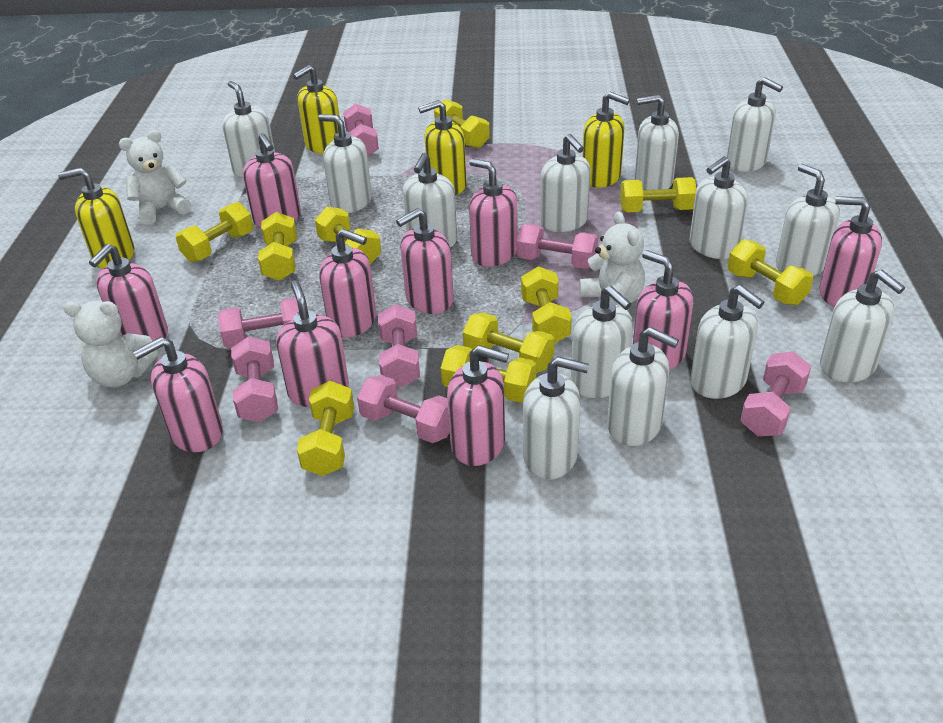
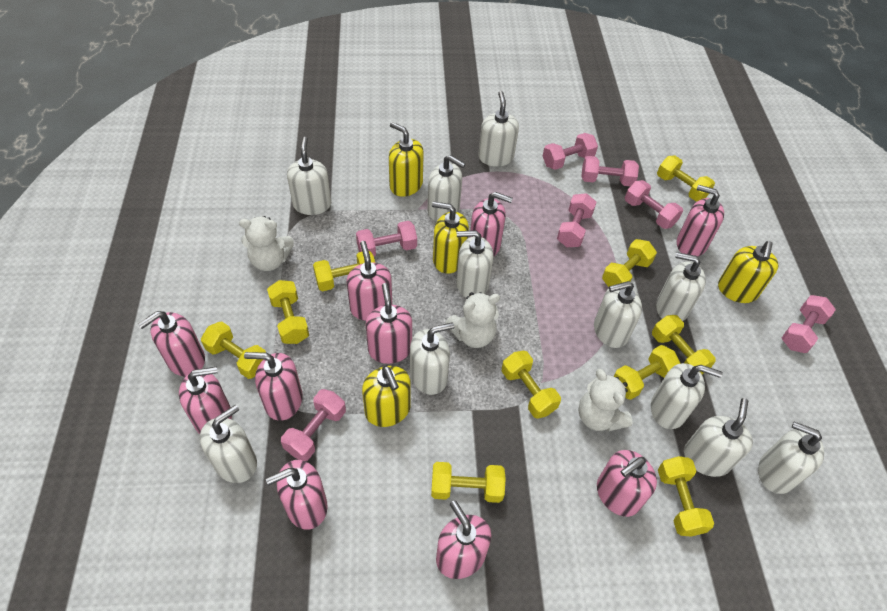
white soap dispenser: 13 -> 11

